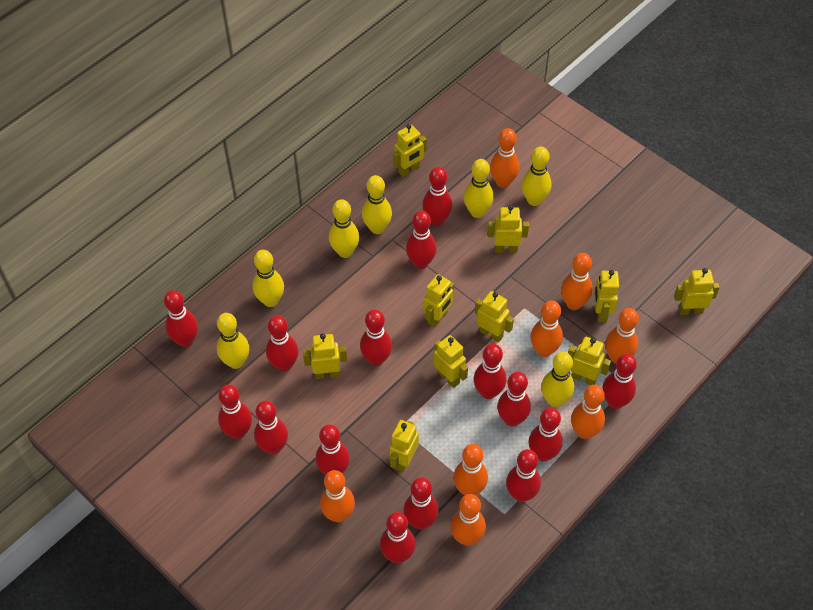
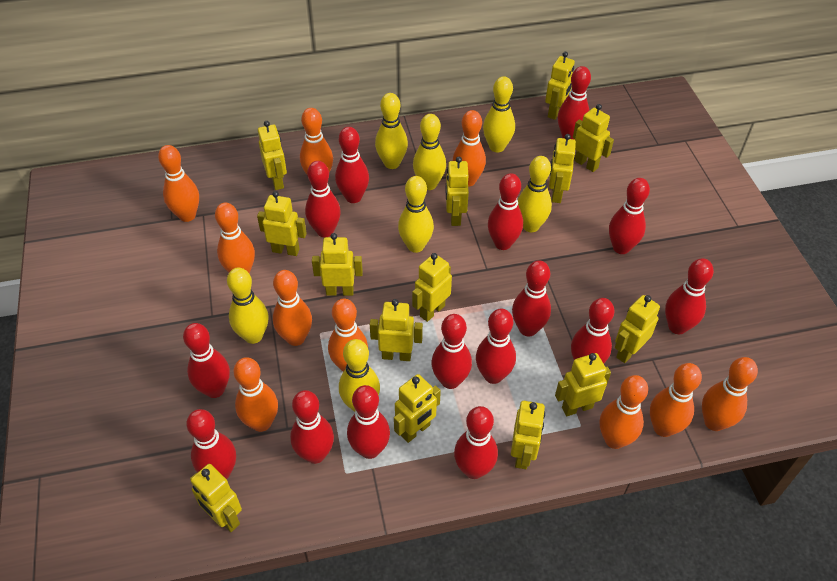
orange bowling pin: 8 -> 10
yellow robot: 10 -> 14

